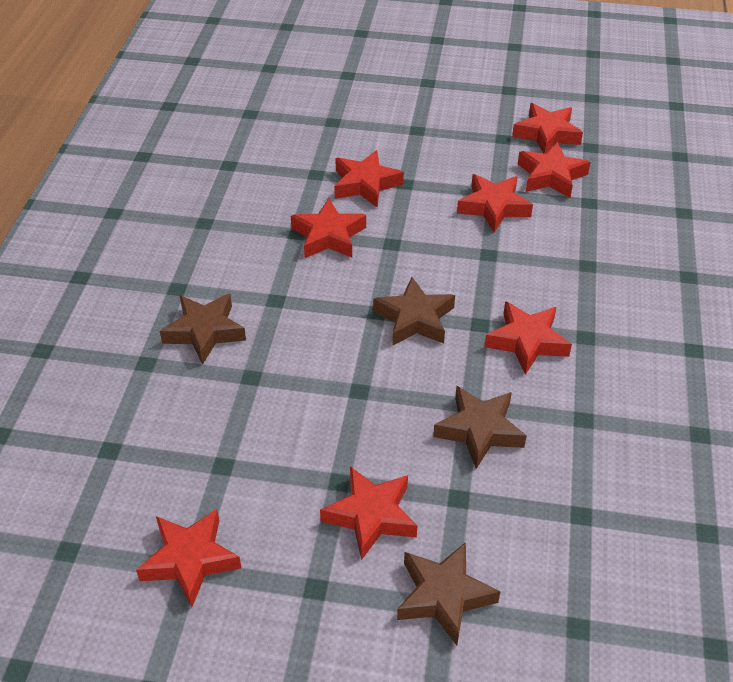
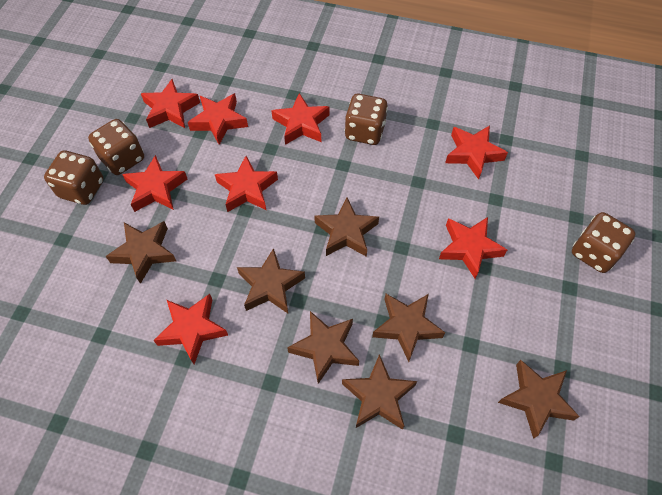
brown dice: 0 -> 4
brown star: 4 -> 7

